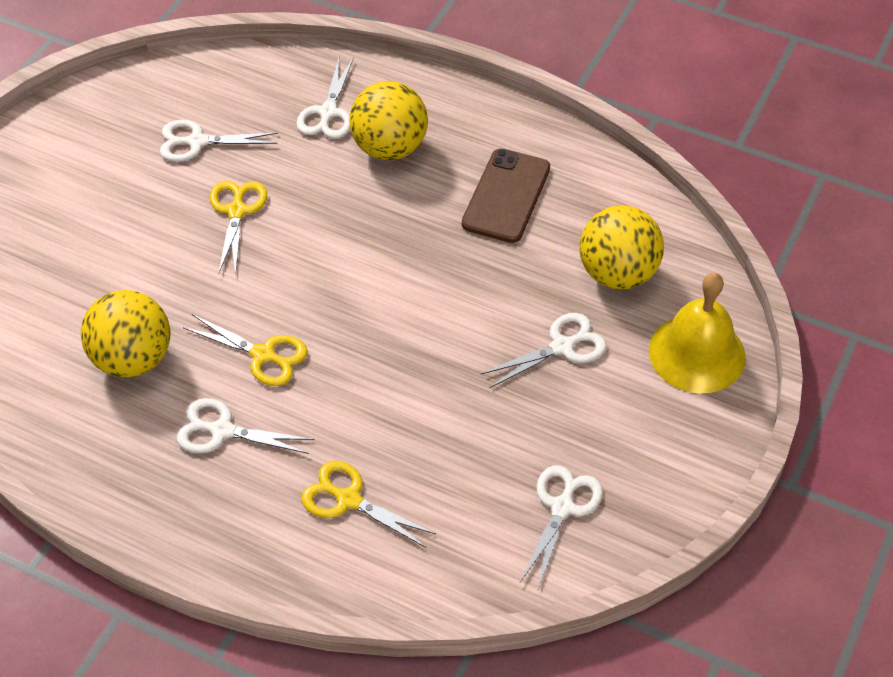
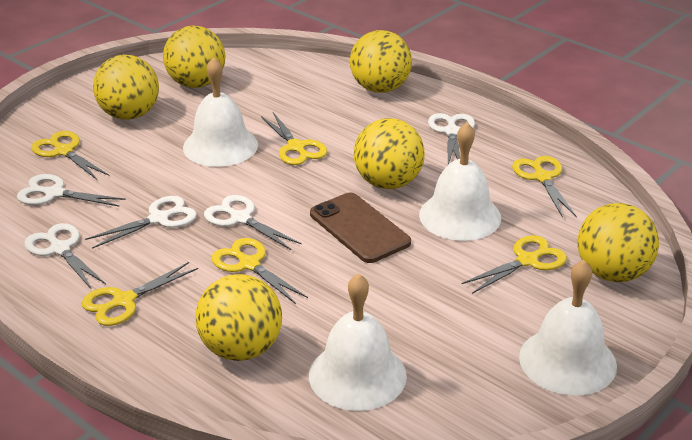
white bell: 0 -> 4
yellow ball: 3 -> 6
yellow bell: 1 -> 0
yellow scissors: 3 -> 6

